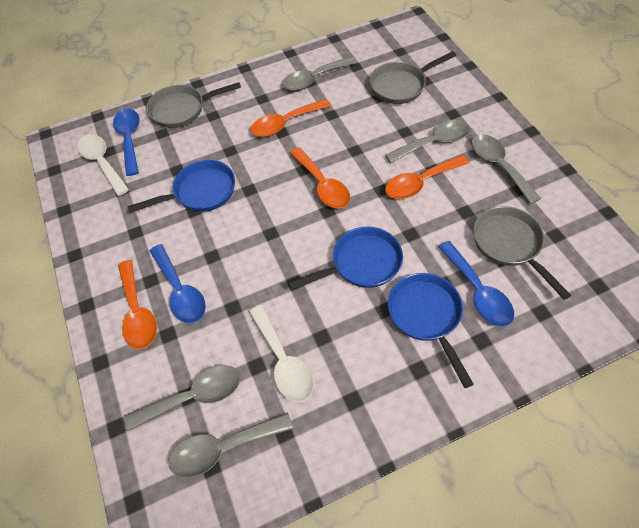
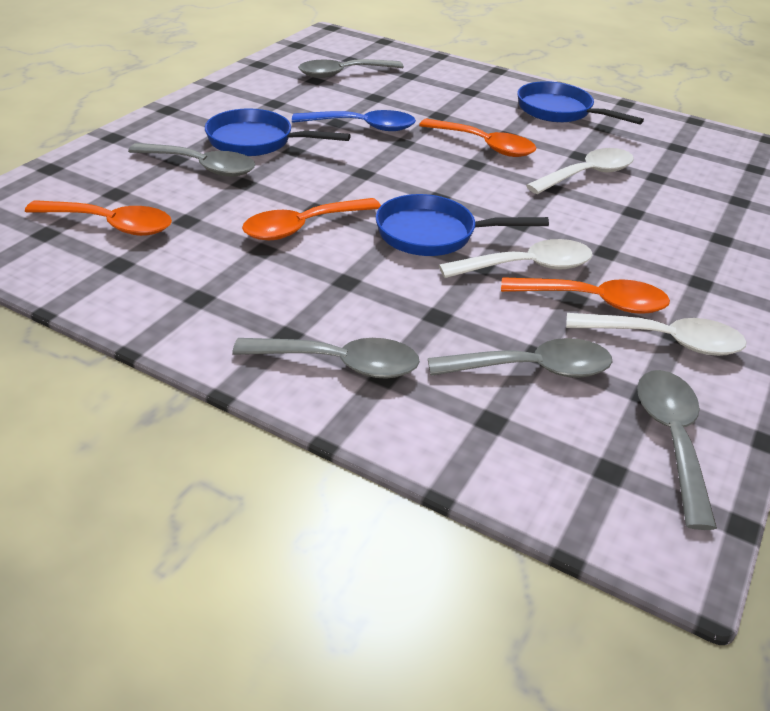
blue spoon: 3 -> 1
grey pan: 3 -> 0
white spoon: 2 -> 3

